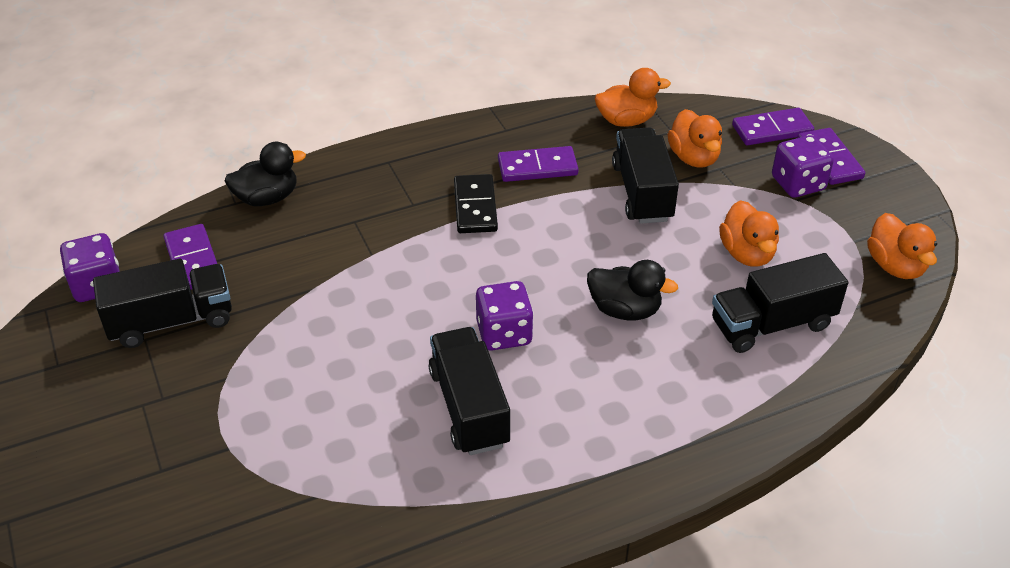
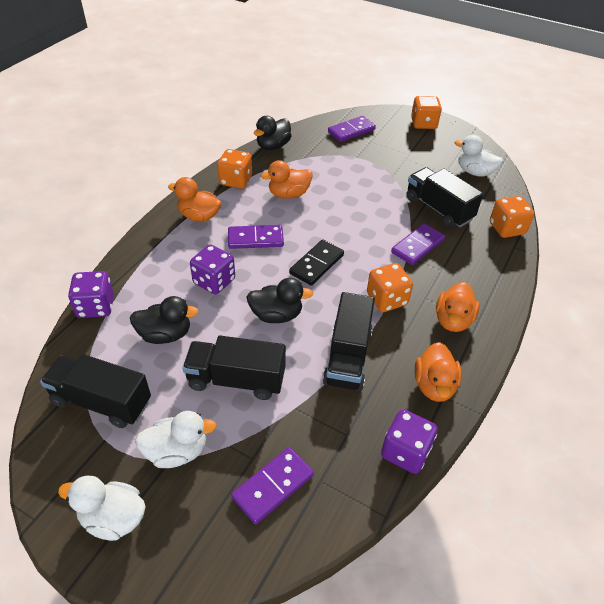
black duck: 2 -> 3
orange dice: 0 -> 4
white duck: 0 -> 3

